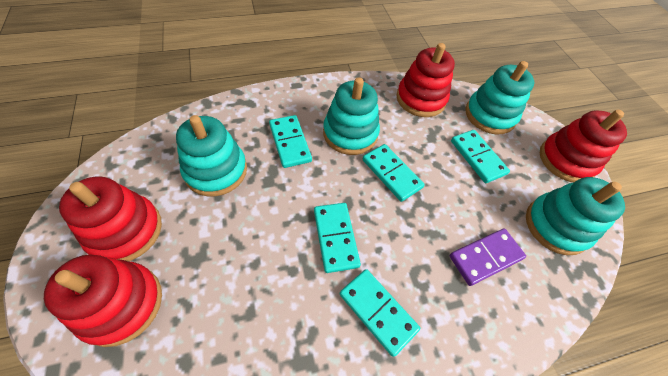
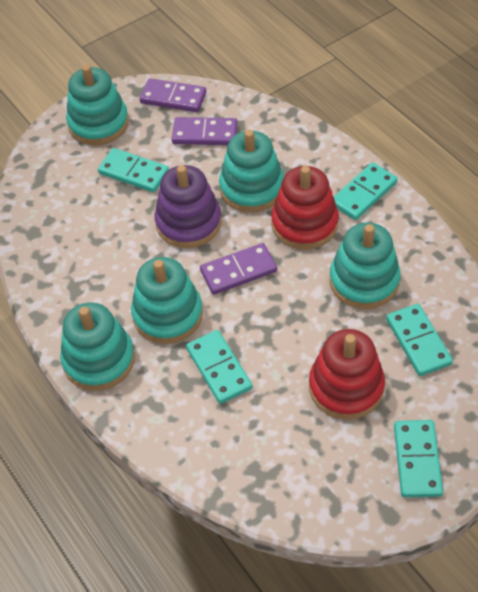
purple domino: 1 -> 3
purple stacking toy: 0 -> 1
red stacking toy: 4 -> 2
turquoise stacking toy: 4 -> 5

